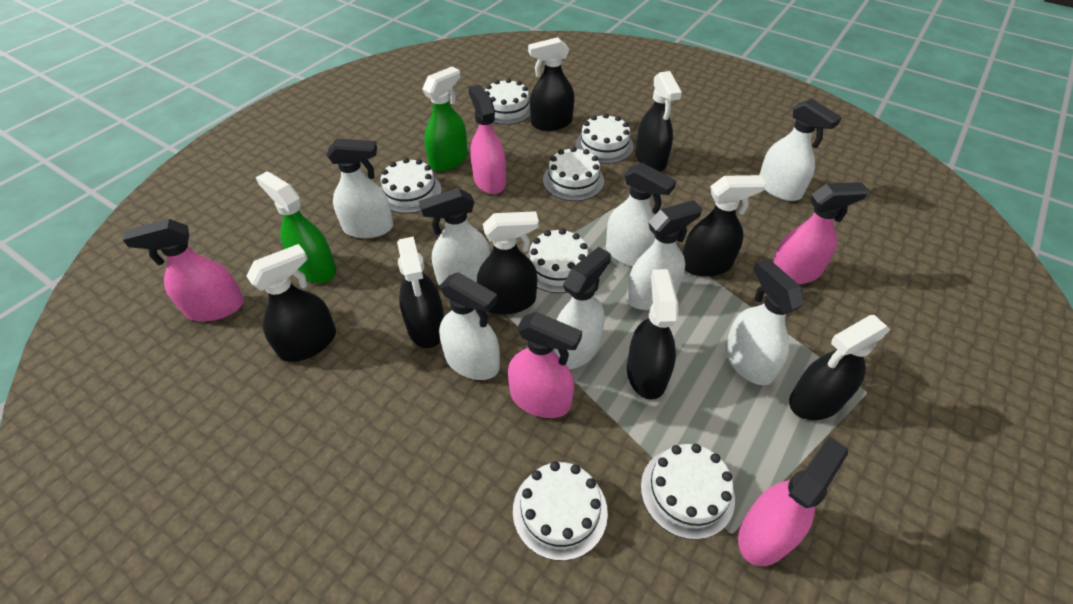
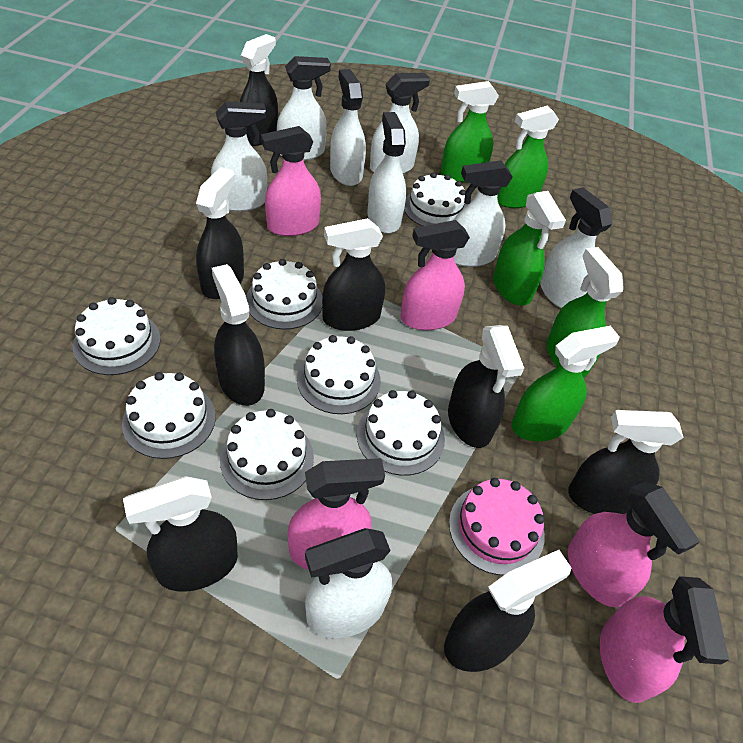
green spray bottle: 2 -> 5
pink cake: 0 -> 1

